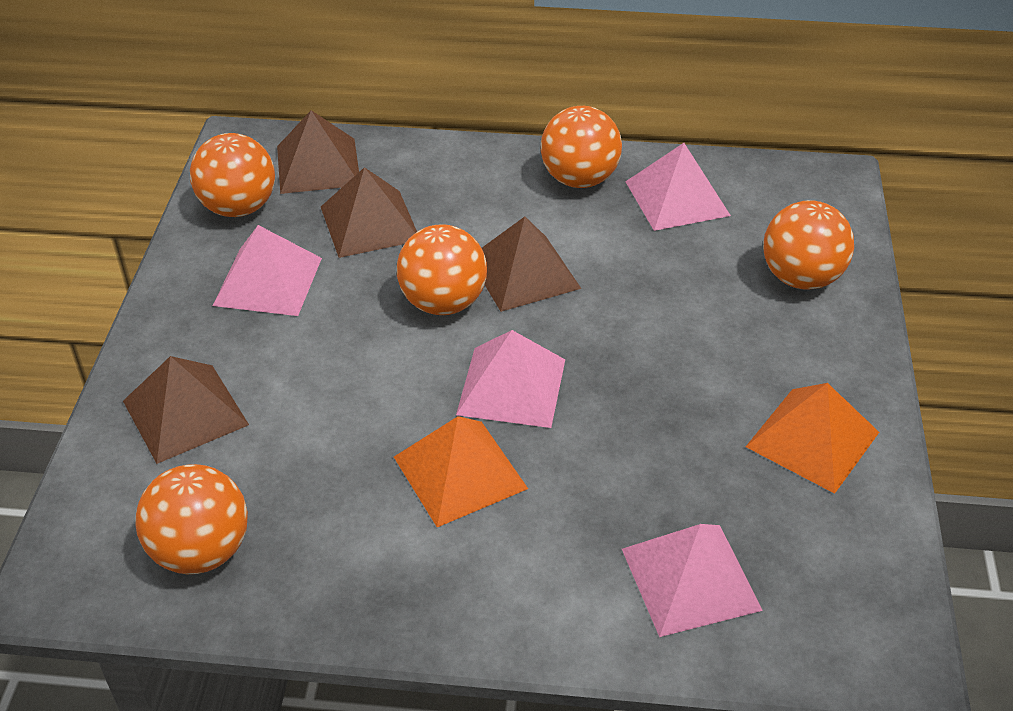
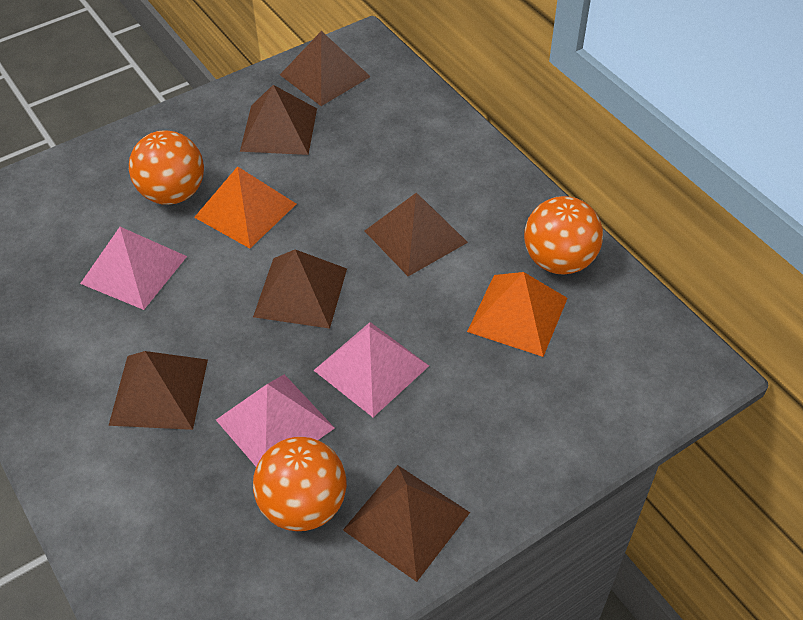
brown pyramid: 4 -> 6
orange ball: 5 -> 3
pink pyramid: 4 -> 3

